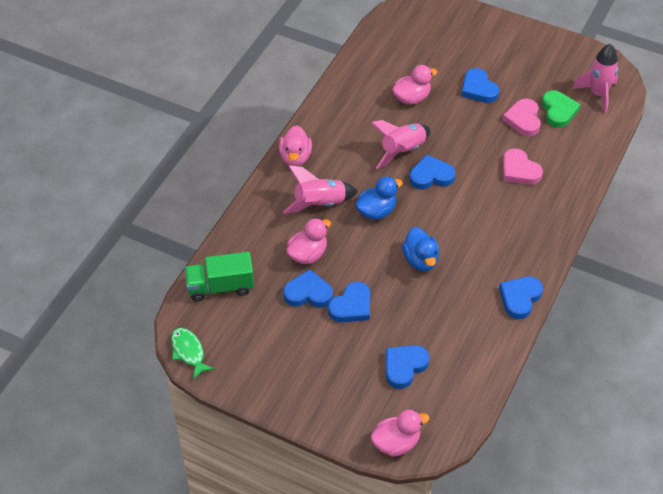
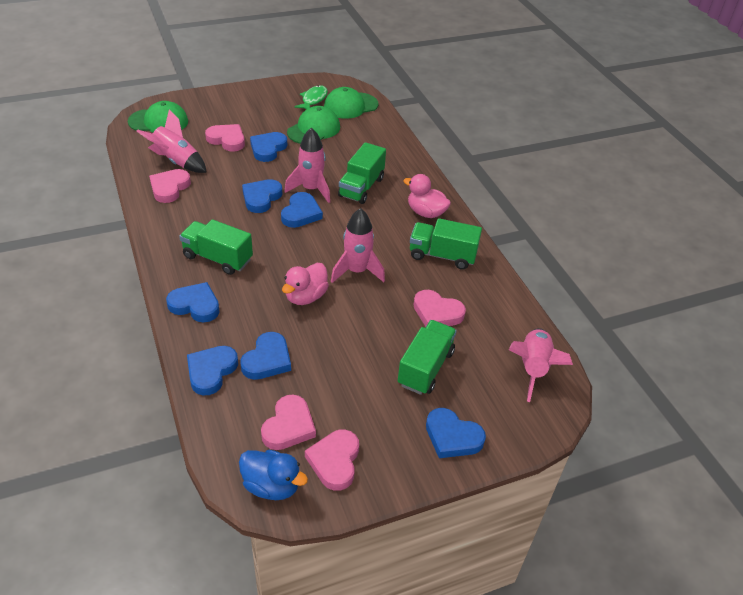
blue duck: 2 -> 1
blue heart: 6 -> 7
green cap: 0 -> 3
green heart: 1 -> 0
green truck: 1 -> 4
pink duck: 4 -> 2
pink heart: 2 -> 5
pink rocket: 3 -> 4

